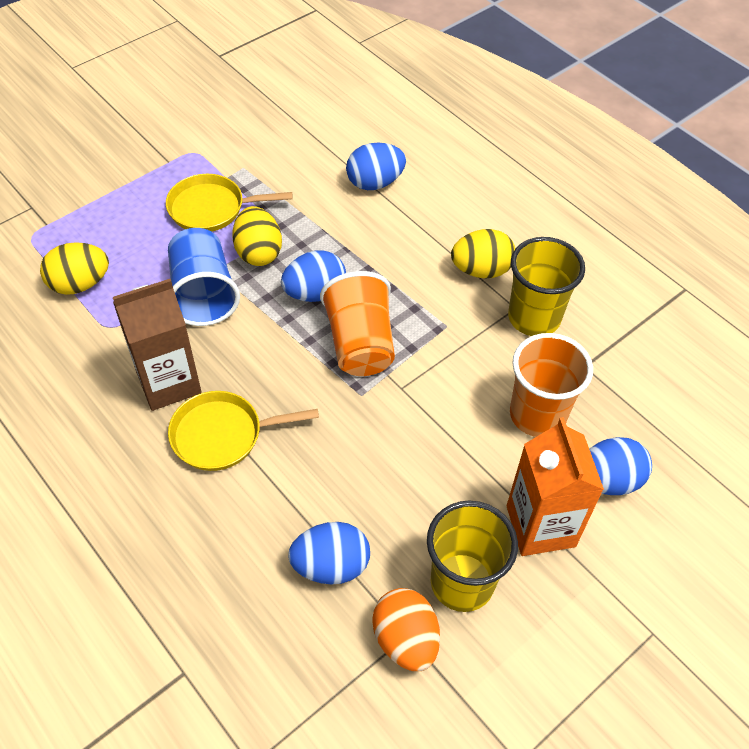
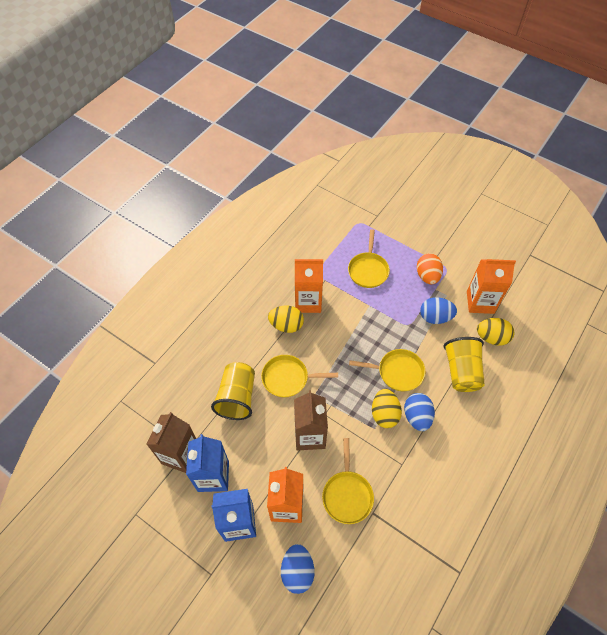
blue carton: 0 -> 2
blue cup: 1 -> 0
blue egg: 4 -> 3
brown carton: 1 -> 2
orange carton: 1 -> 3
orange cup: 2 -> 0
yellow pan: 2 -> 4

